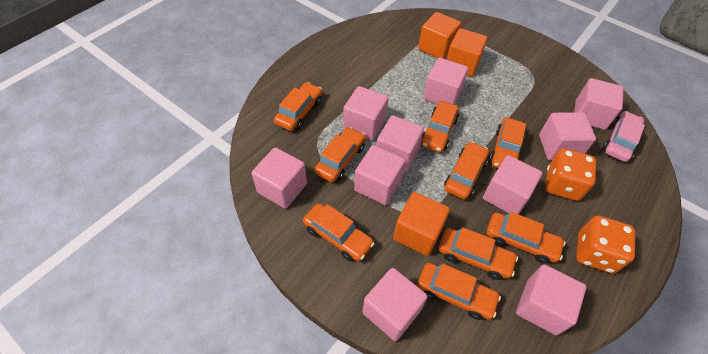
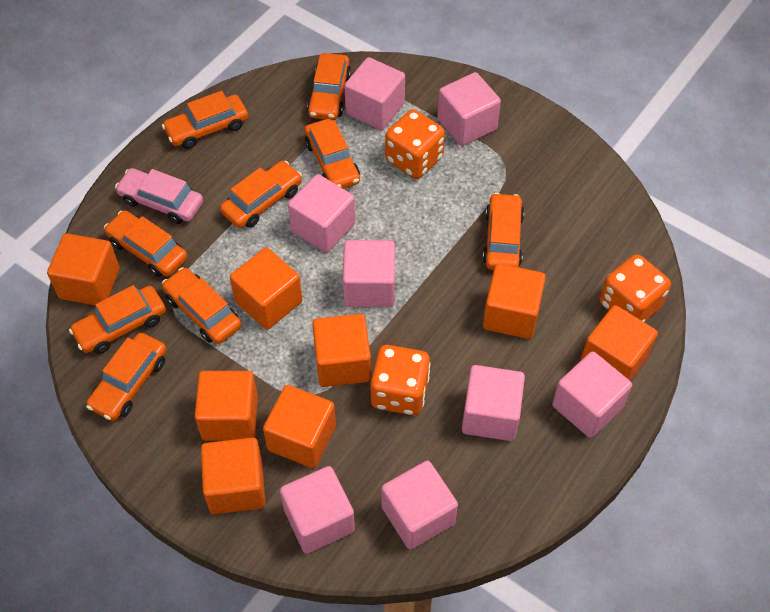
orange cube: 3 -> 8
orange dice: 2 -> 3
pink cube: 10 -> 8

